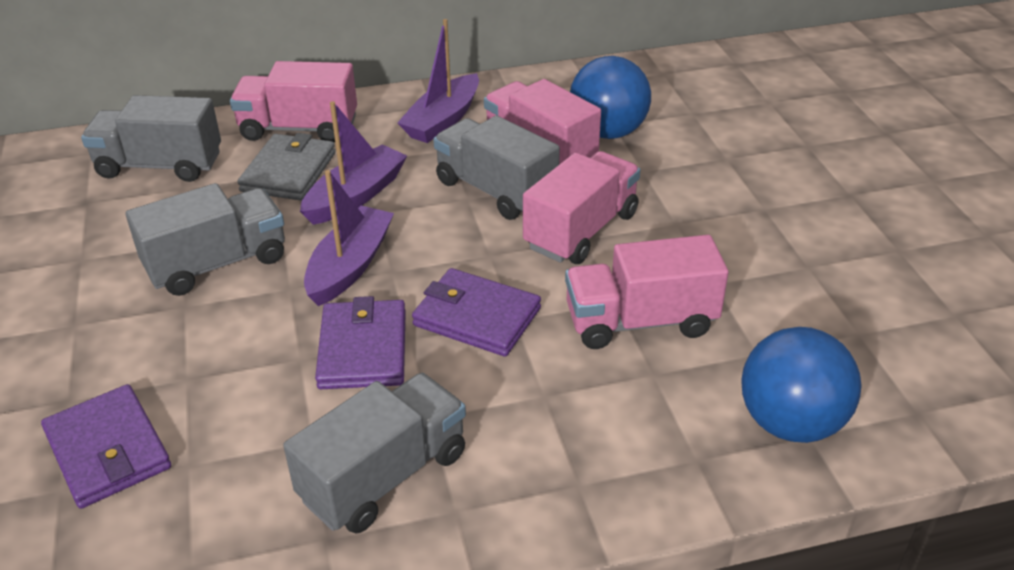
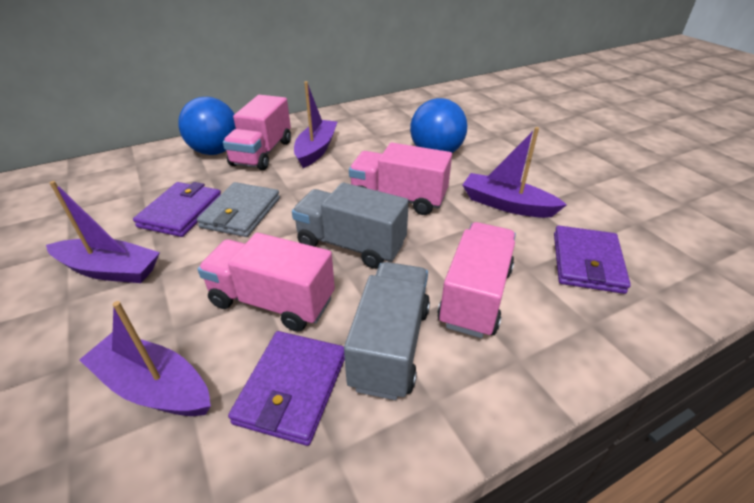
grey truck: 4 -> 2
purple boat: 3 -> 4

